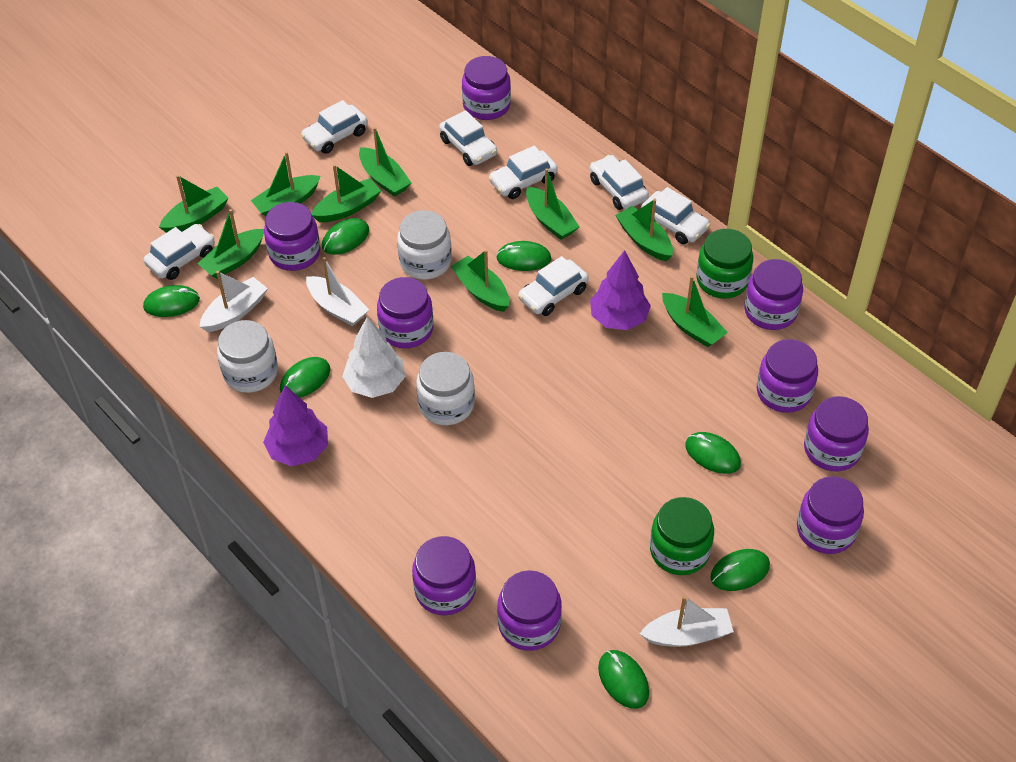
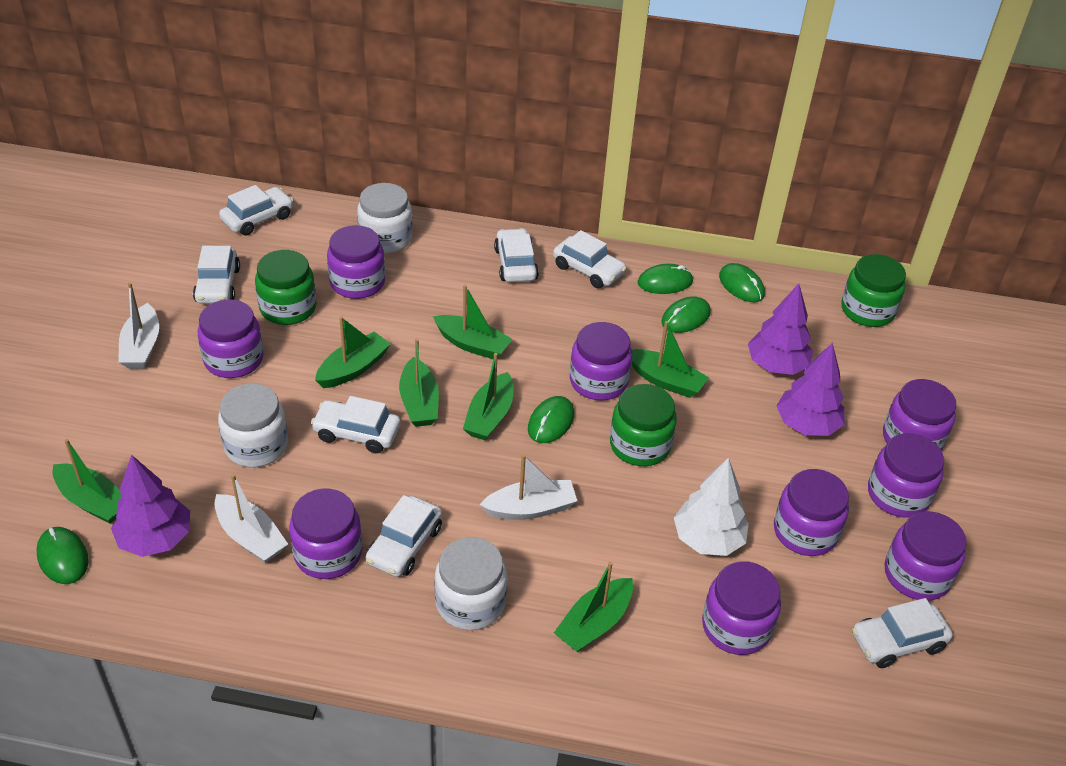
green boat: 9 -> 7
green jar: 2 -> 3
green mouse: 7 -> 5
purple tree: 2 -> 3

